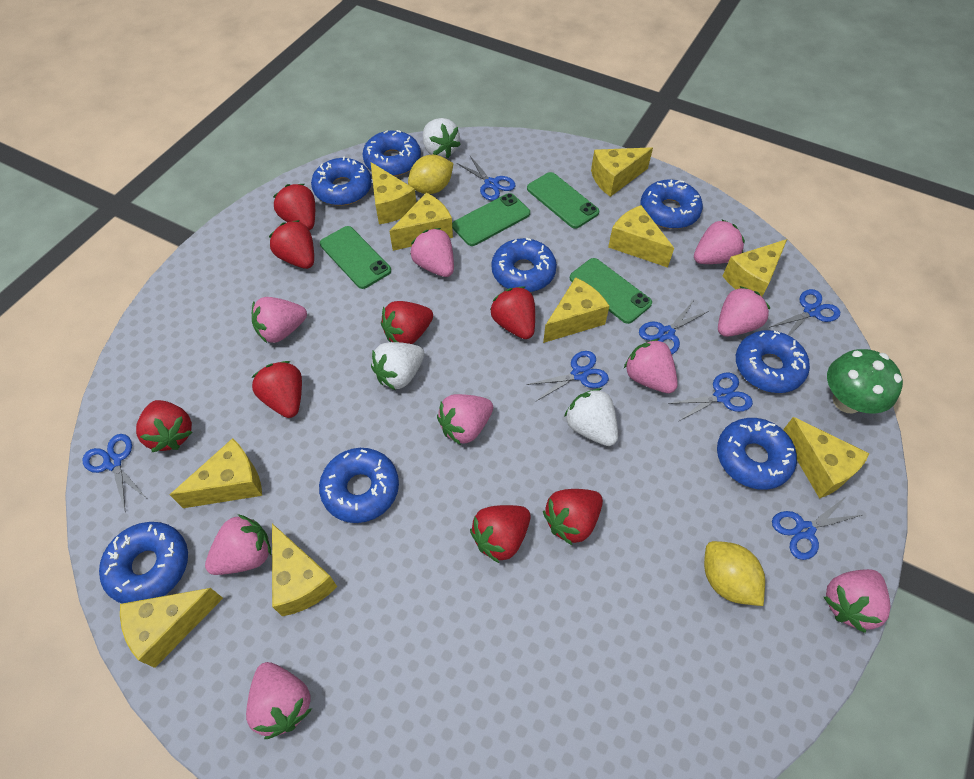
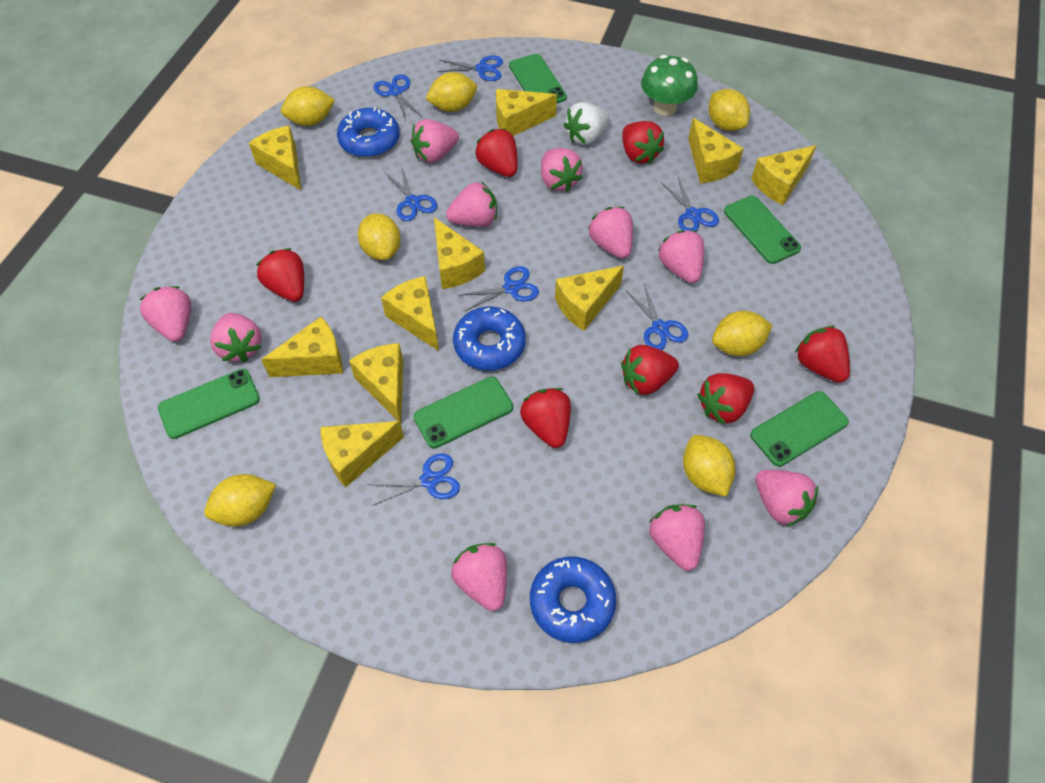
blue donut: 8 -> 3
green phone: 4 -> 5
pink strawberry: 9 -> 10
red strawberry: 8 -> 7
white strawberry: 3 -> 1
yellow lemon: 2 -> 7

